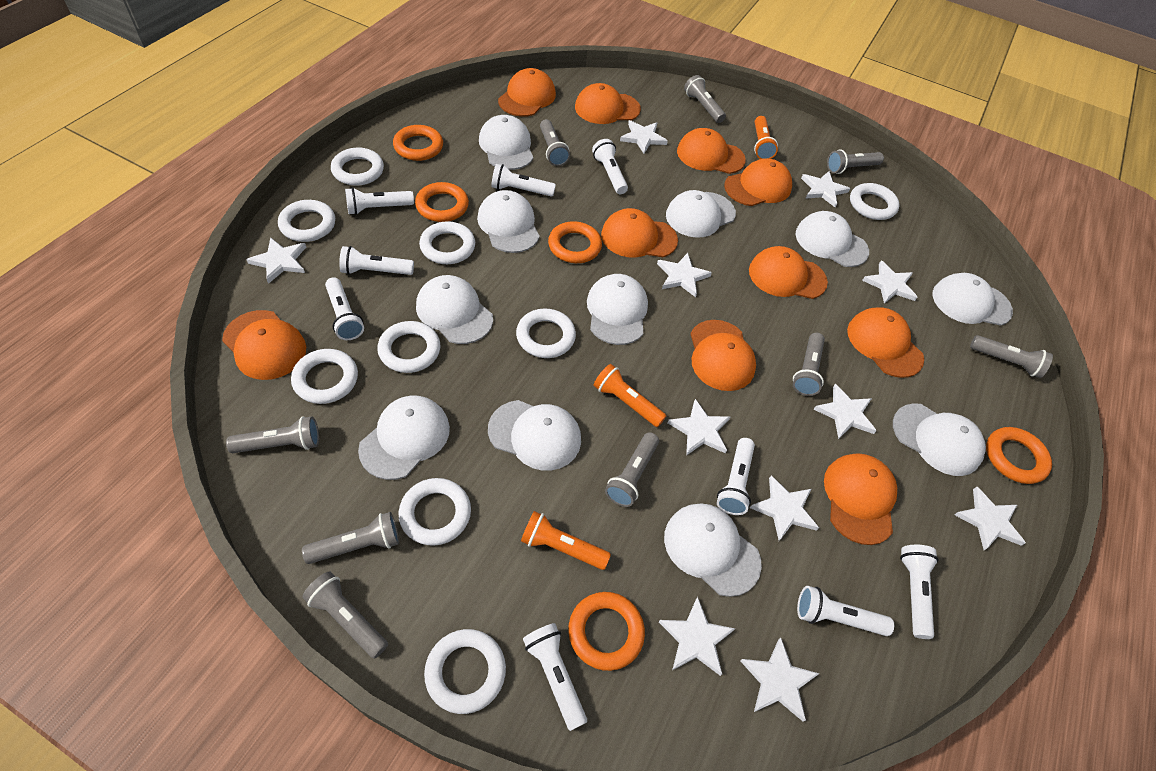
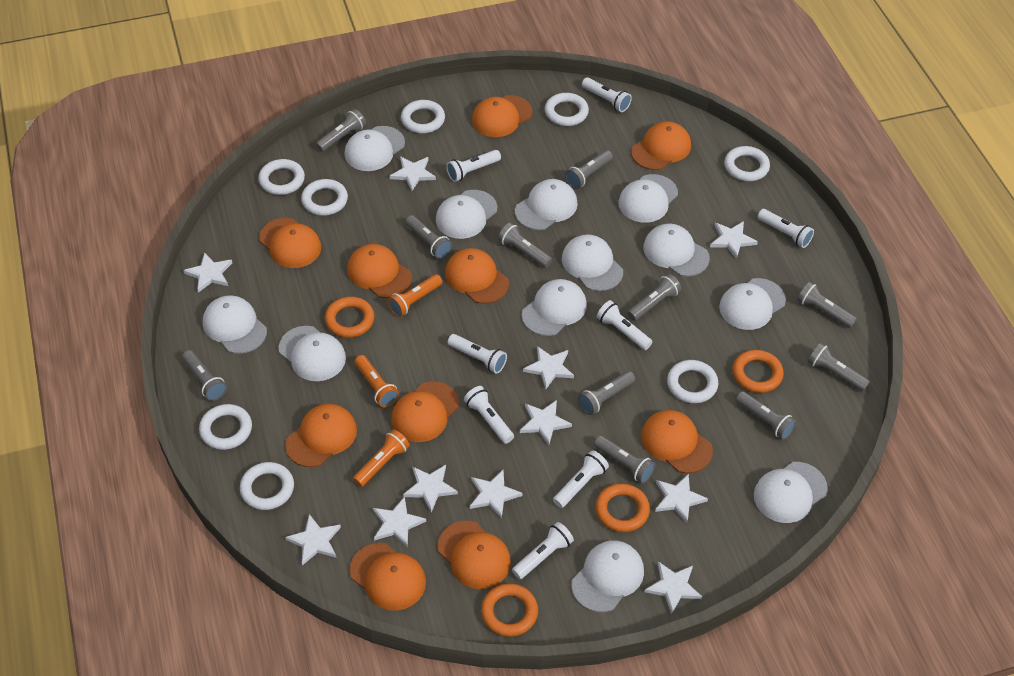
grey flashlight: 9 -> 11
orange ring: 5 -> 4
white cap: 11 -> 12
white flashlight: 9 -> 8
white ring: 9 -> 8

